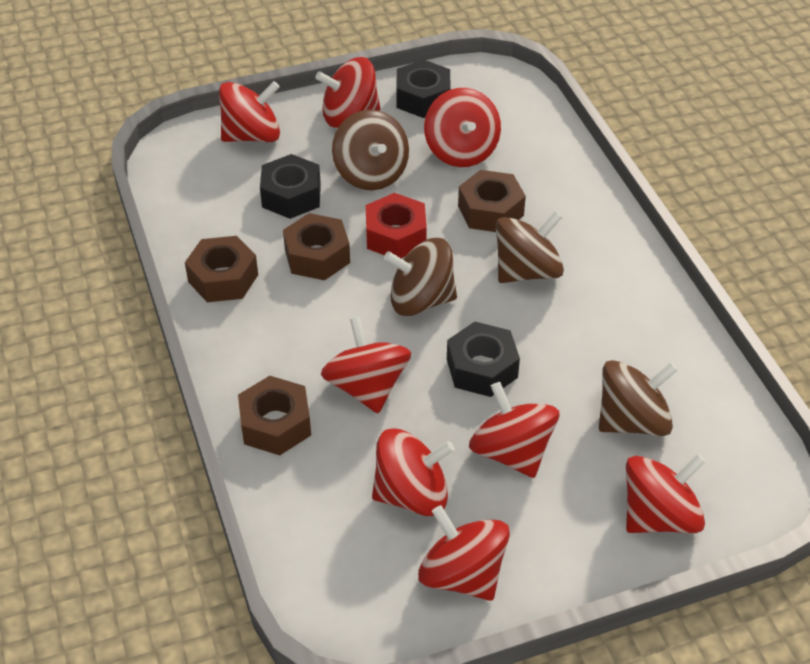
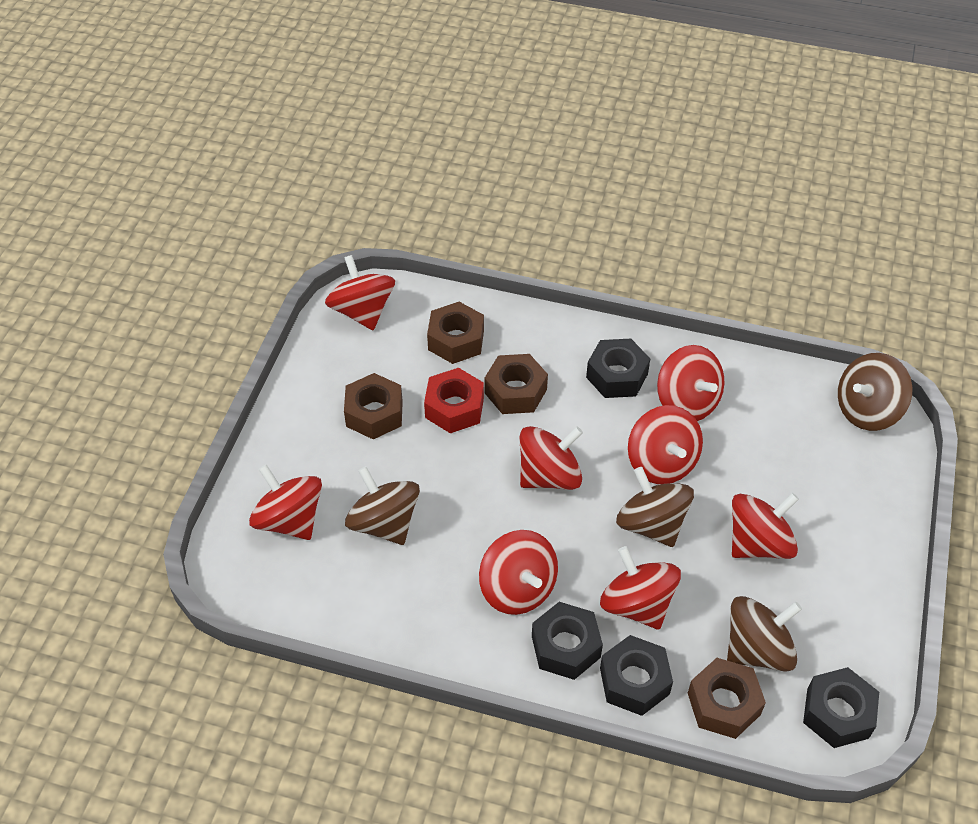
black nut: 3 -> 4

